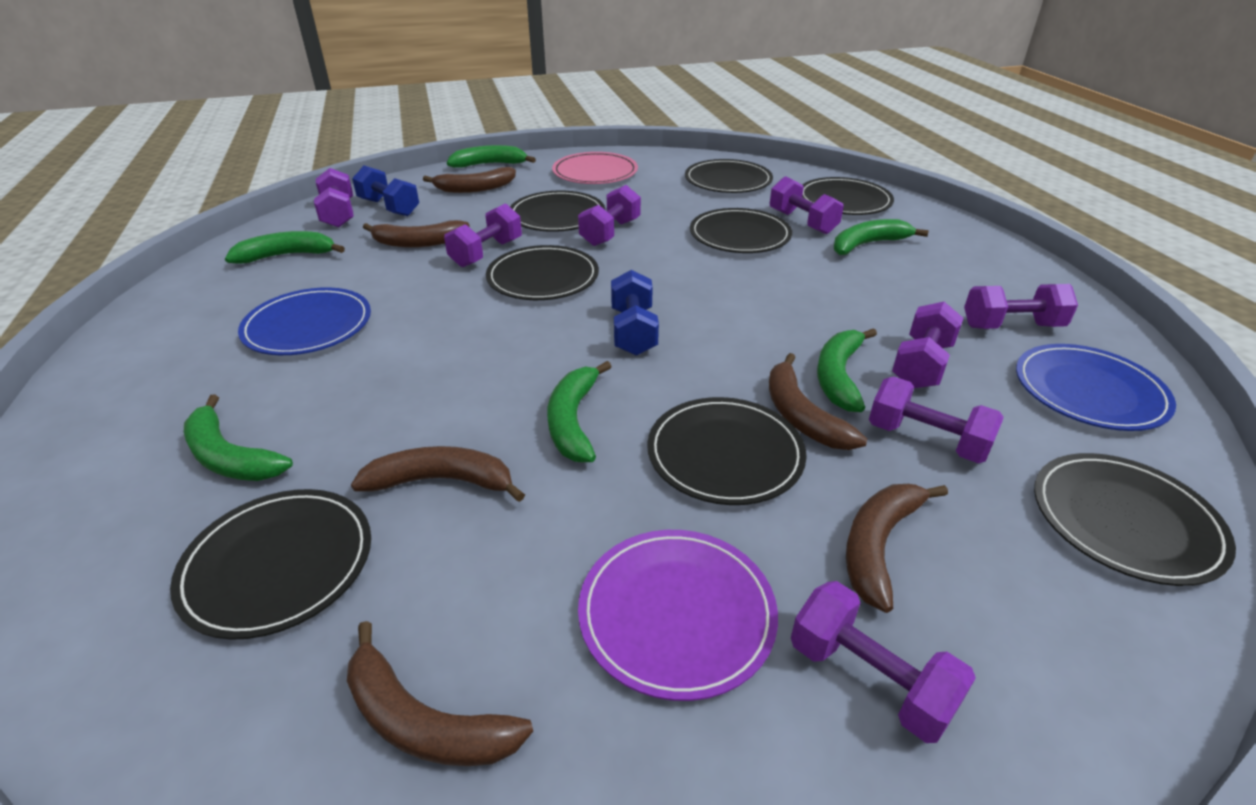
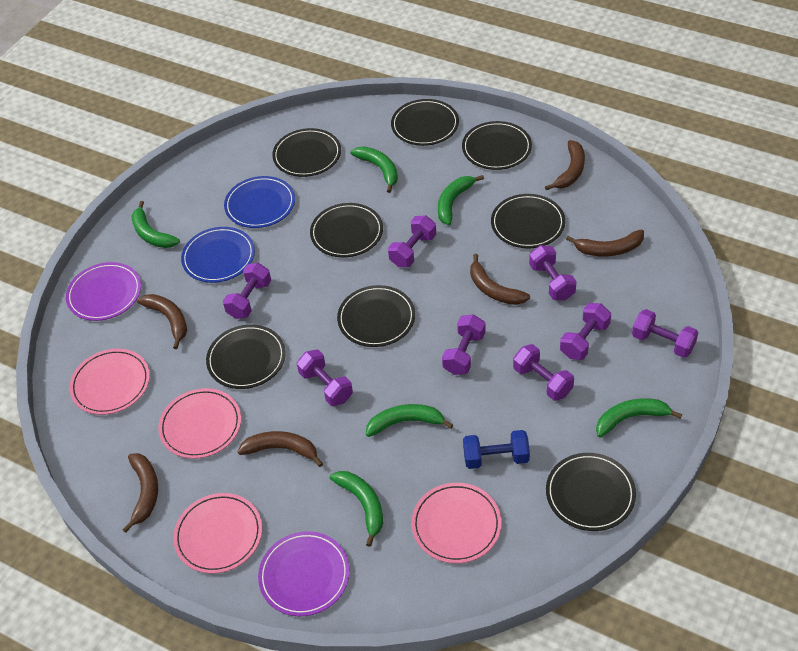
blue dumbbell: 2 -> 1
pink plate: 1 -> 4
purple plate: 1 -> 2

